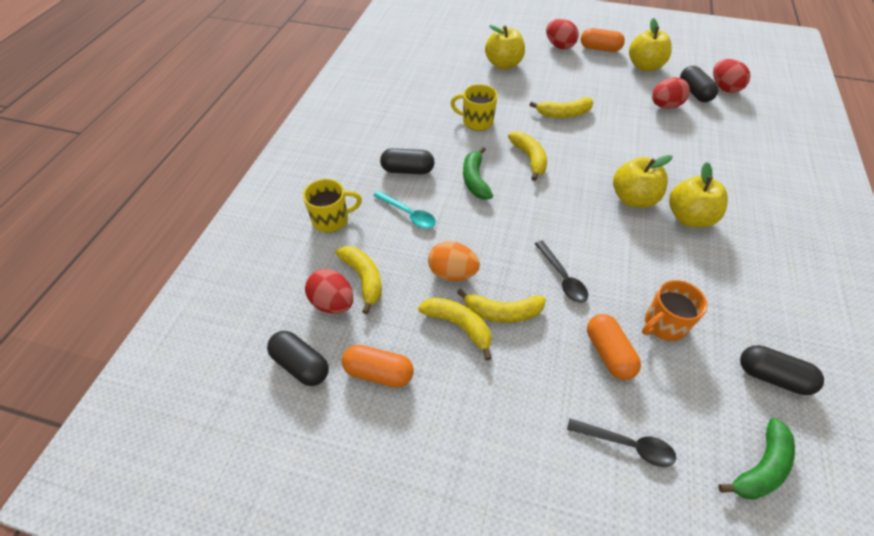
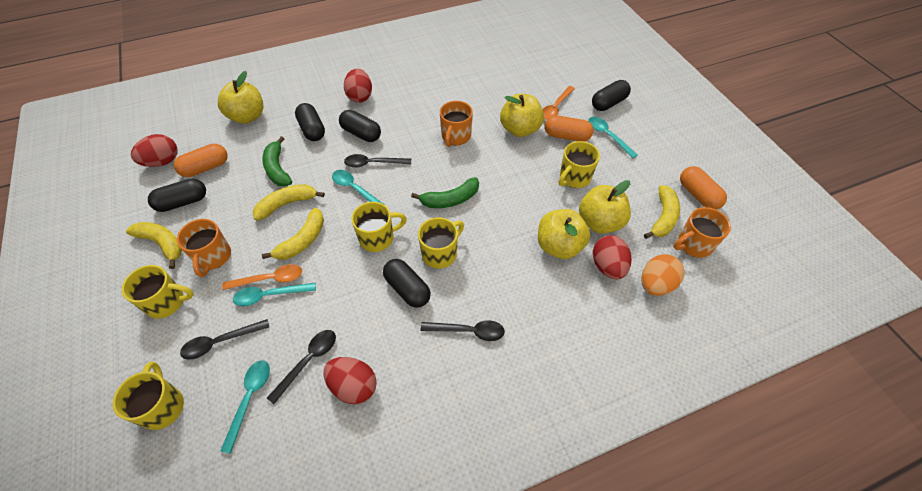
black capsule: 4 -> 5
black spoon: 2 -> 4
orange mug: 1 -> 3
orange spoon: 0 -> 2
turquoise spoon: 1 -> 4
yellow banana: 5 -> 4
yellow mug: 2 -> 5

